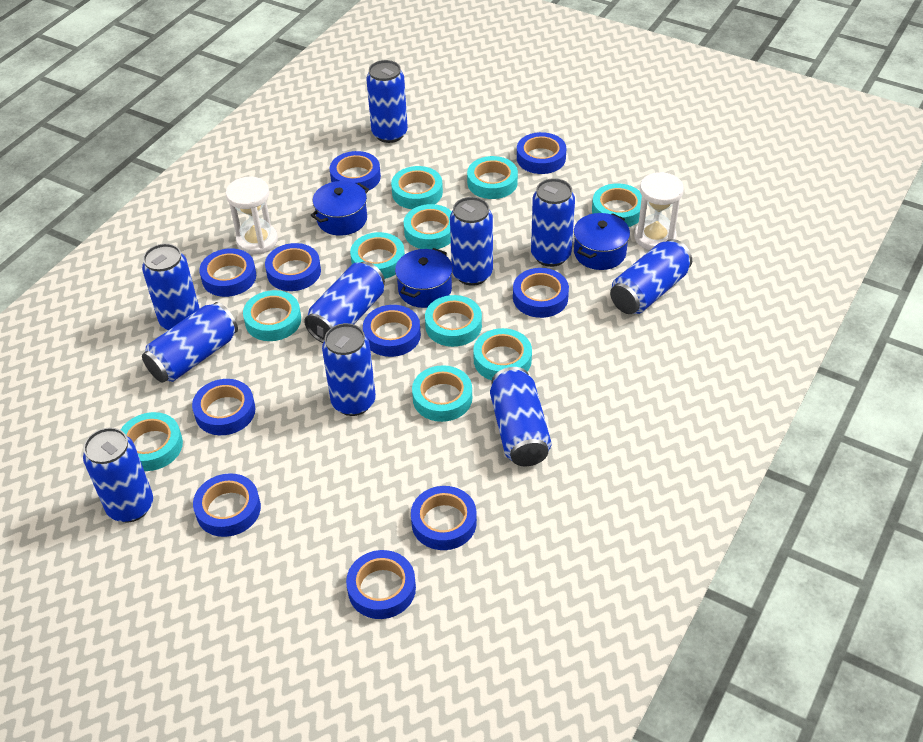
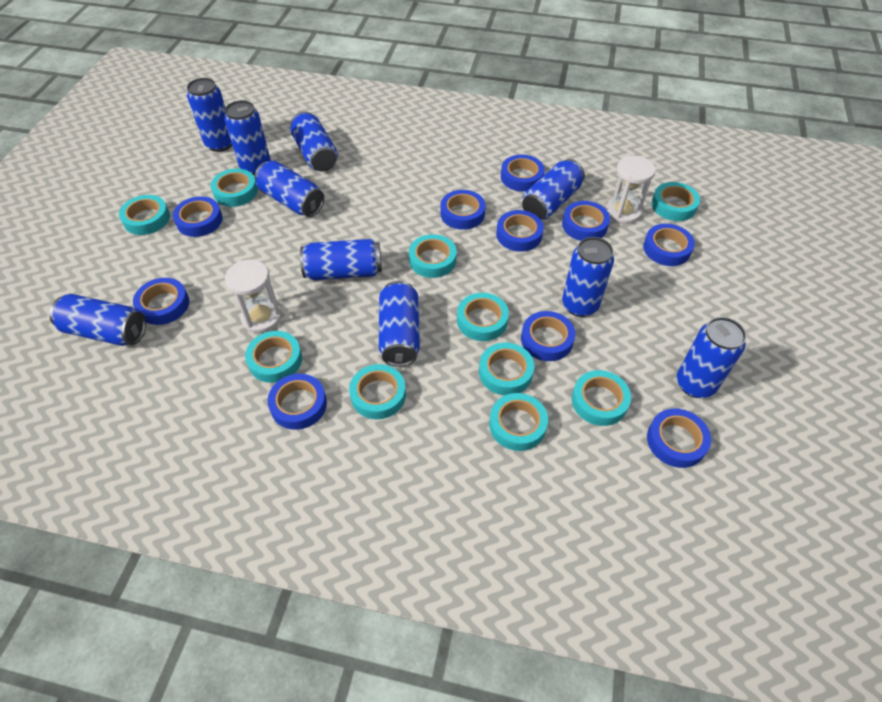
blue pot: 3 -> 0

